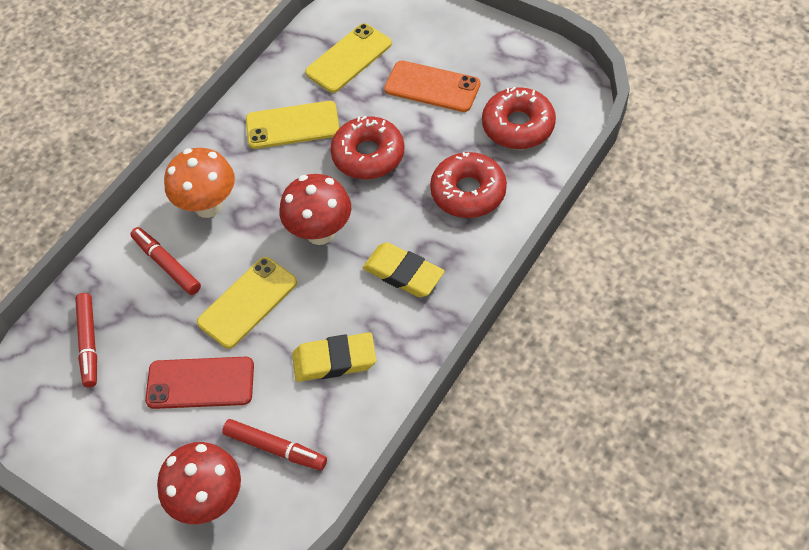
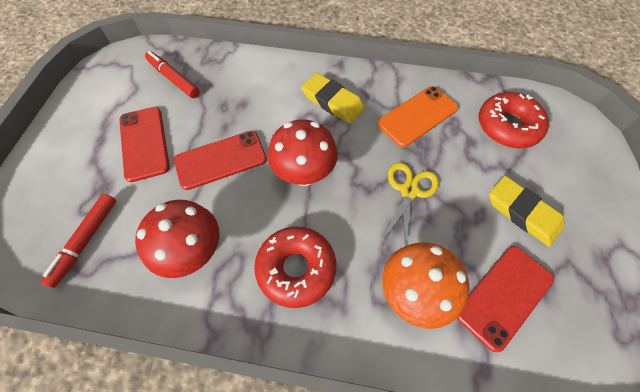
red donut: 3 -> 2
red marker: 3 -> 2
red phone: 1 -> 3
yellow phone: 3 -> 0
yellow scissors: 0 -> 1

